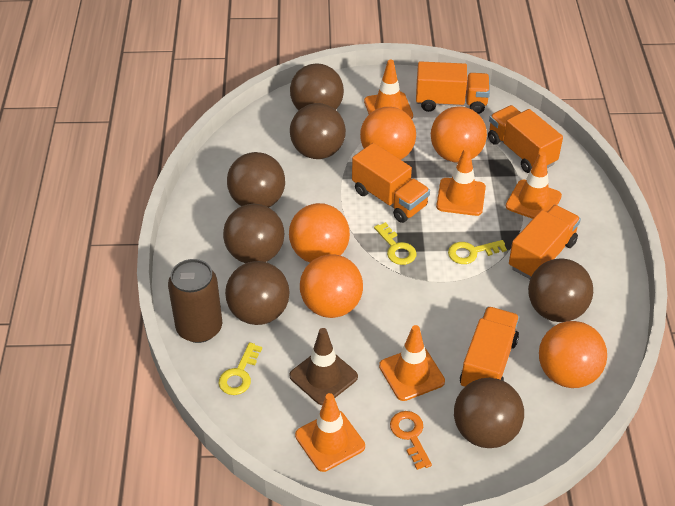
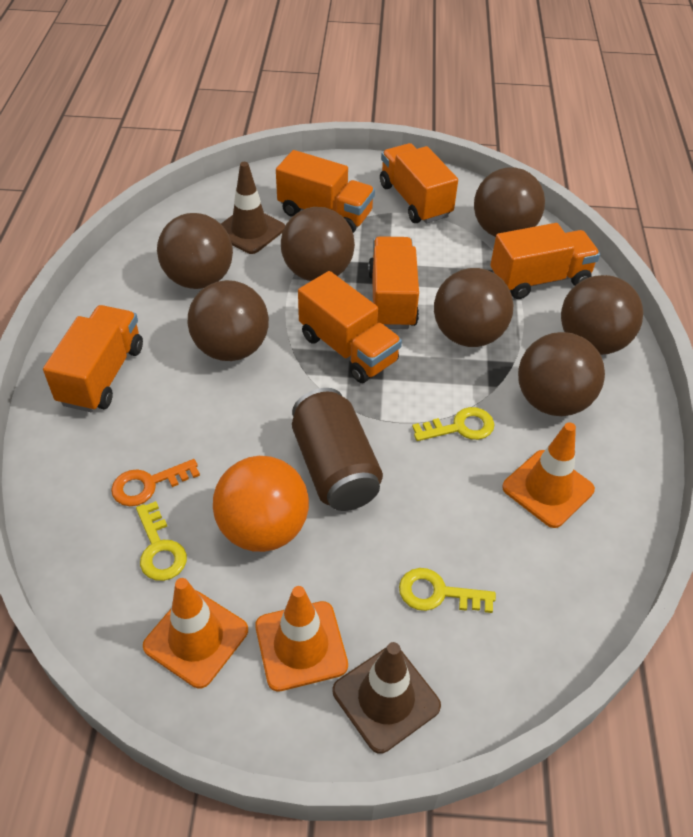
brown traffic cone: 1 -> 2
orange ball: 5 -> 1
orange traffic cone: 5 -> 3
orange truck: 5 -> 6

